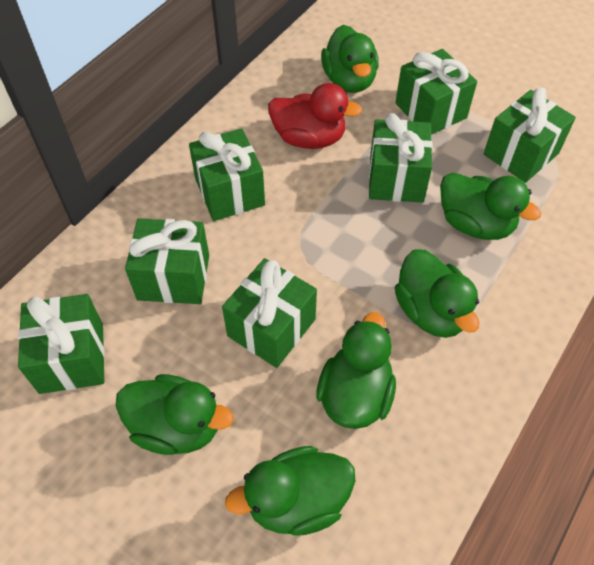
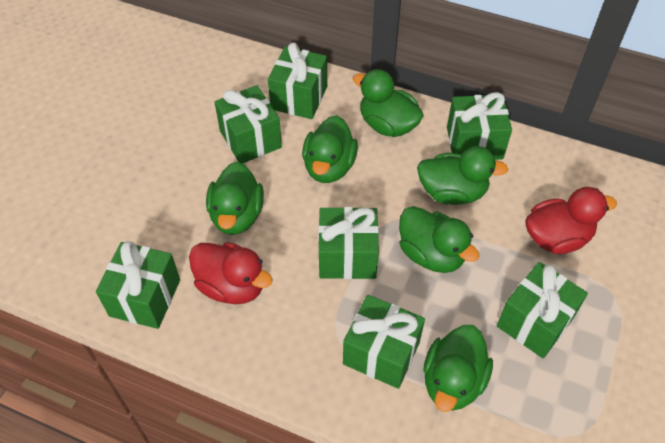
red duck: 1 -> 2

